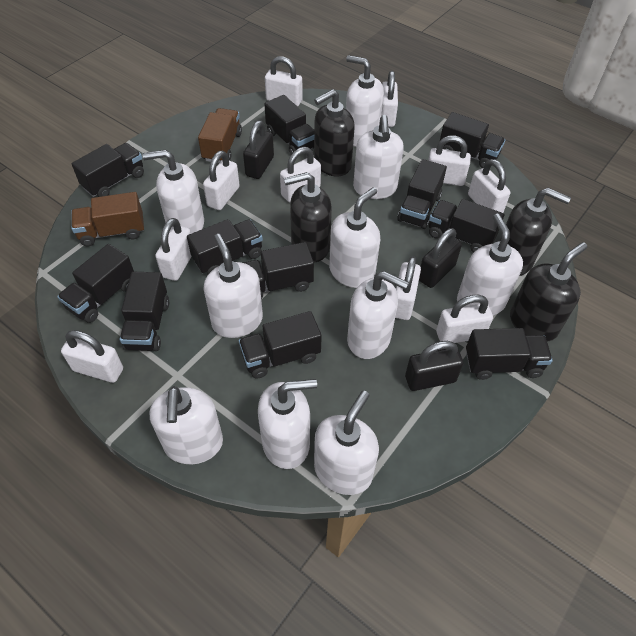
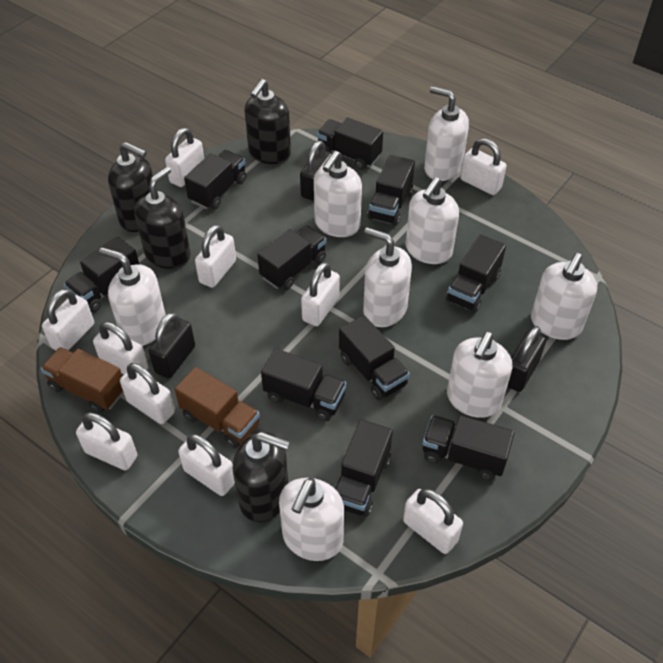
black truck: 11 -> 10
white soap dispenser: 10 -> 8

